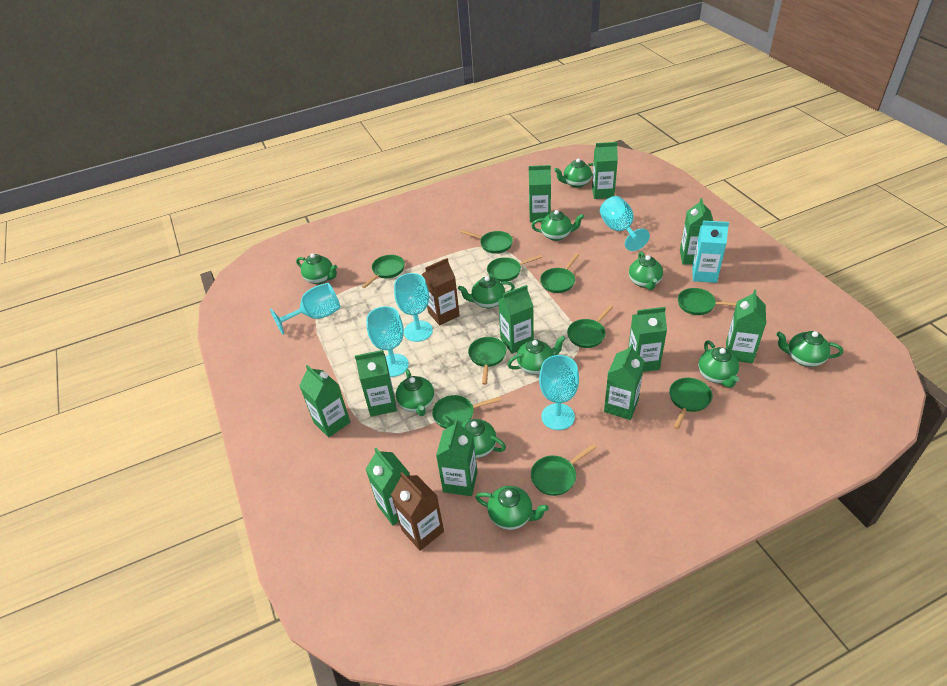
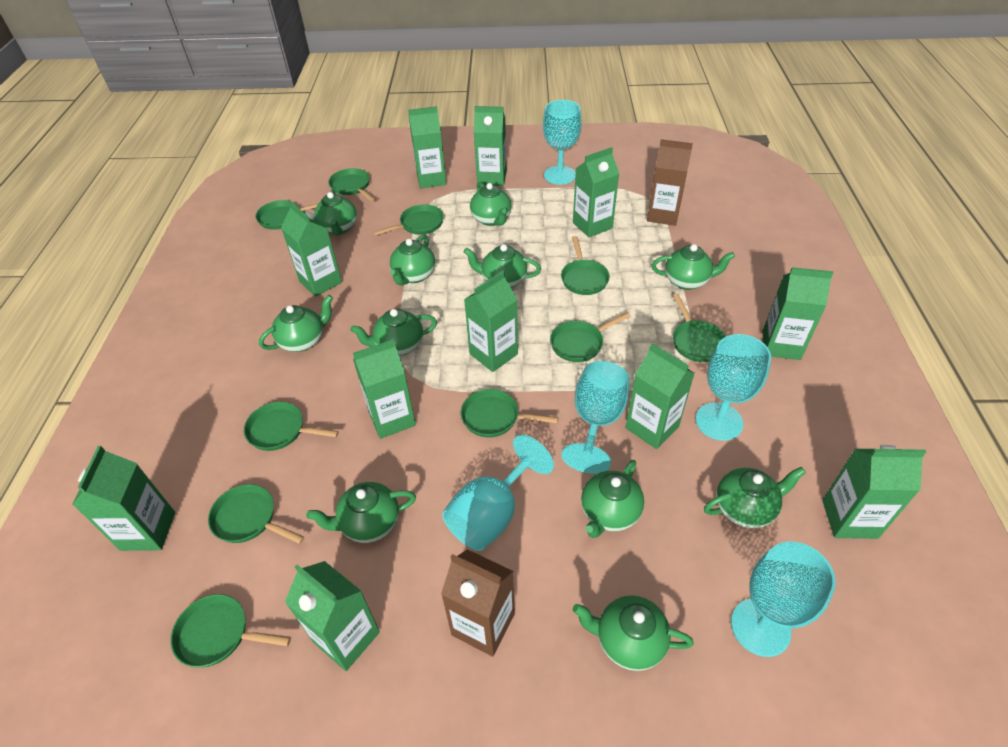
turquoise carton: 1 -> 0

